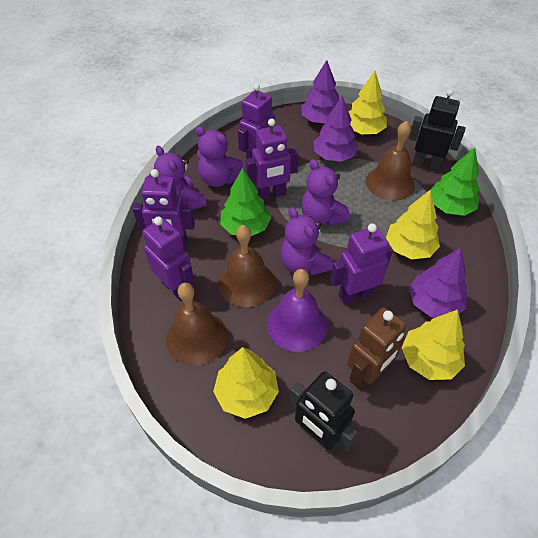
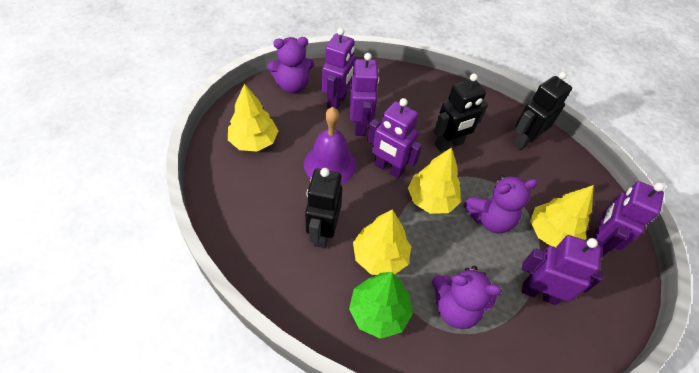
black robot: 2 -> 3
brown bell: 3 -> 0
brown robot: 1 -> 0
green tree: 2 -> 1
purple teddy bear: 4 -> 3
purple tree: 3 -> 0

